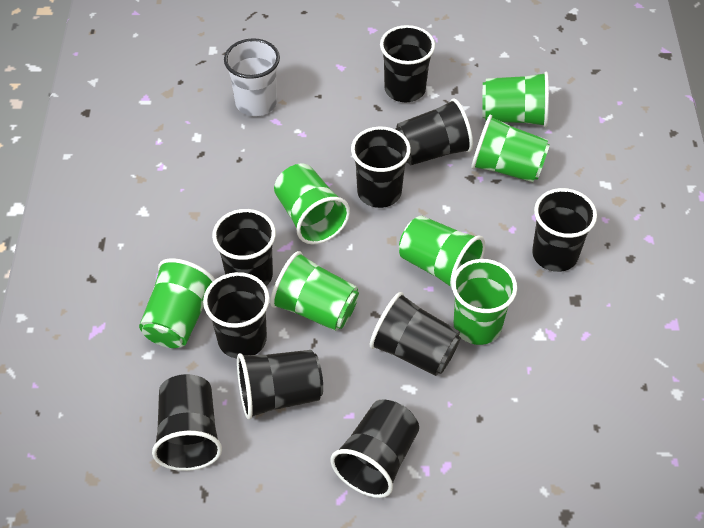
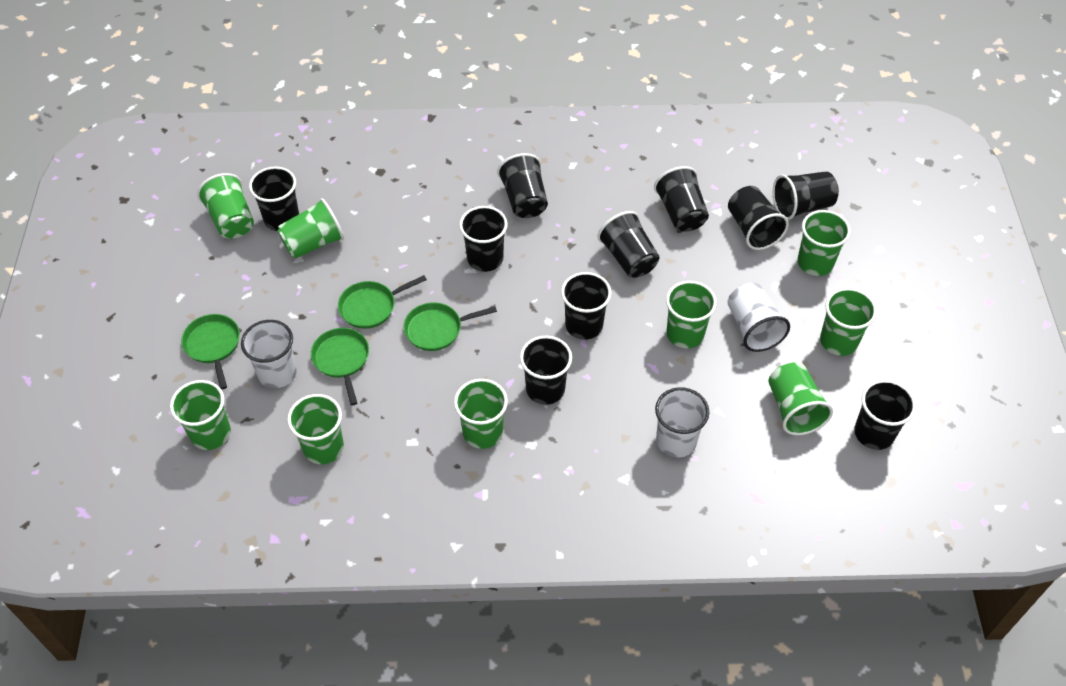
green cup: 7 -> 9
green pan: 0 -> 4
white cup: 1 -> 3

